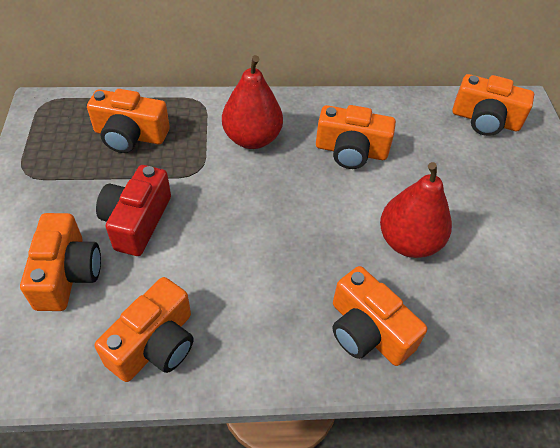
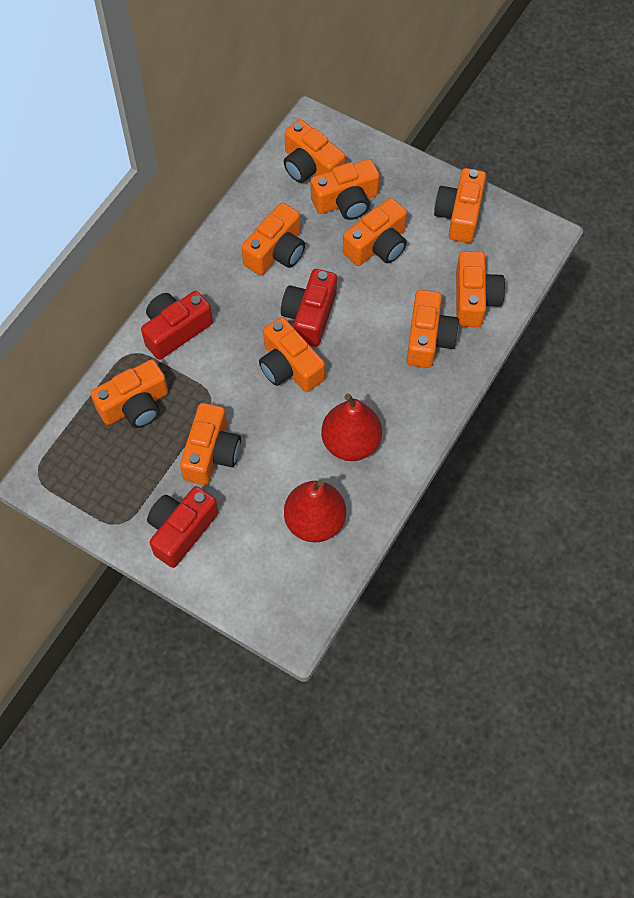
orange camera: 6 -> 10
red camera: 1 -> 3

